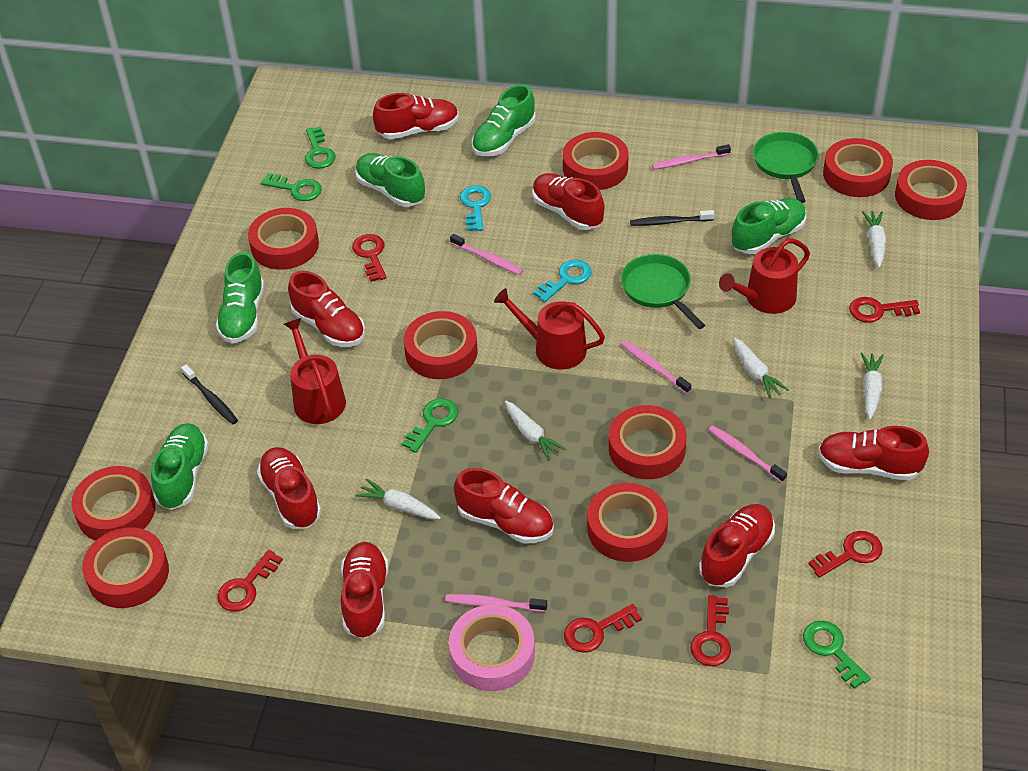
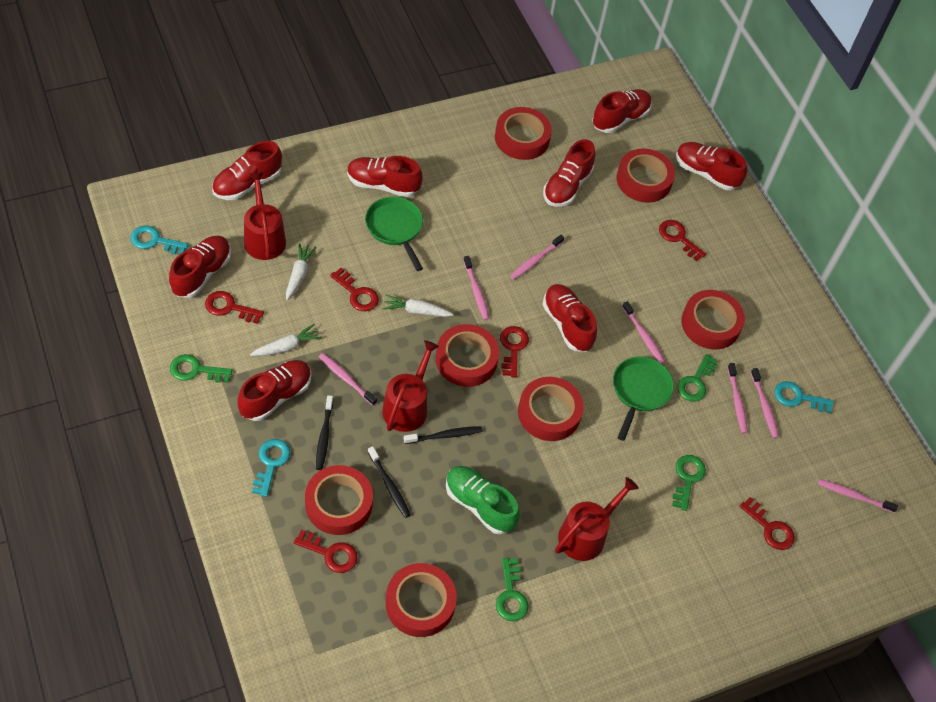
black toothbrush: 2 -> 3
green shoe: 5 -> 1
pink tape: 1 -> 0
pink toothbrush: 5 -> 7
red tape: 9 -> 7
turquoise key: 2 -> 3
white carrot: 5 -> 3

